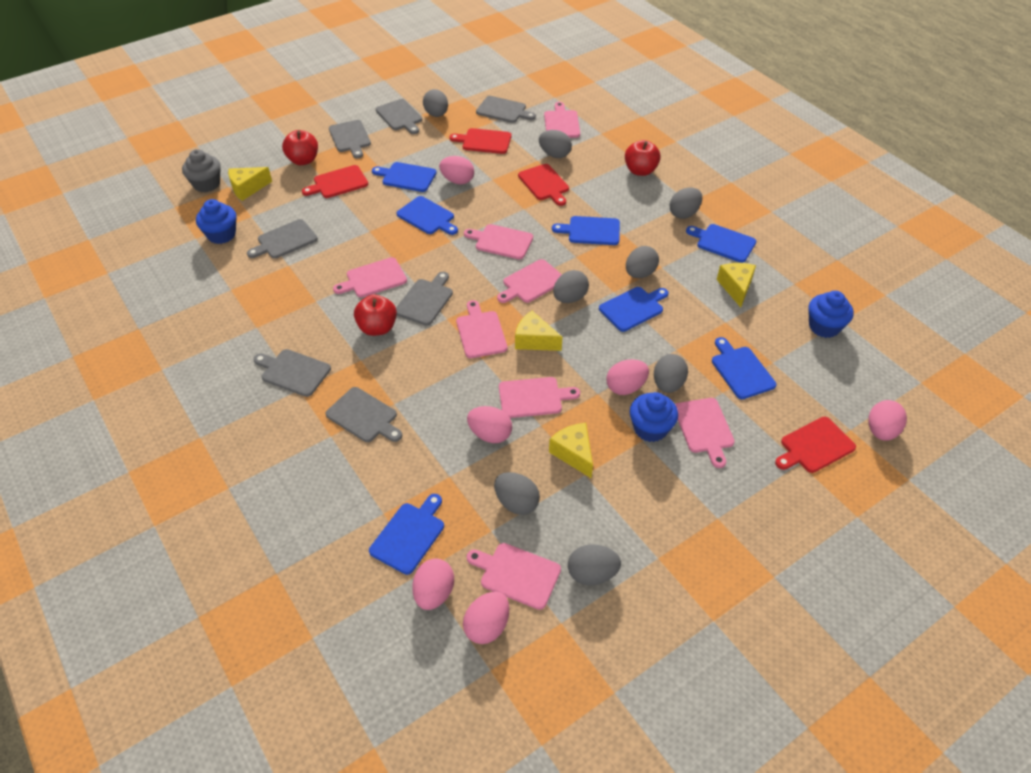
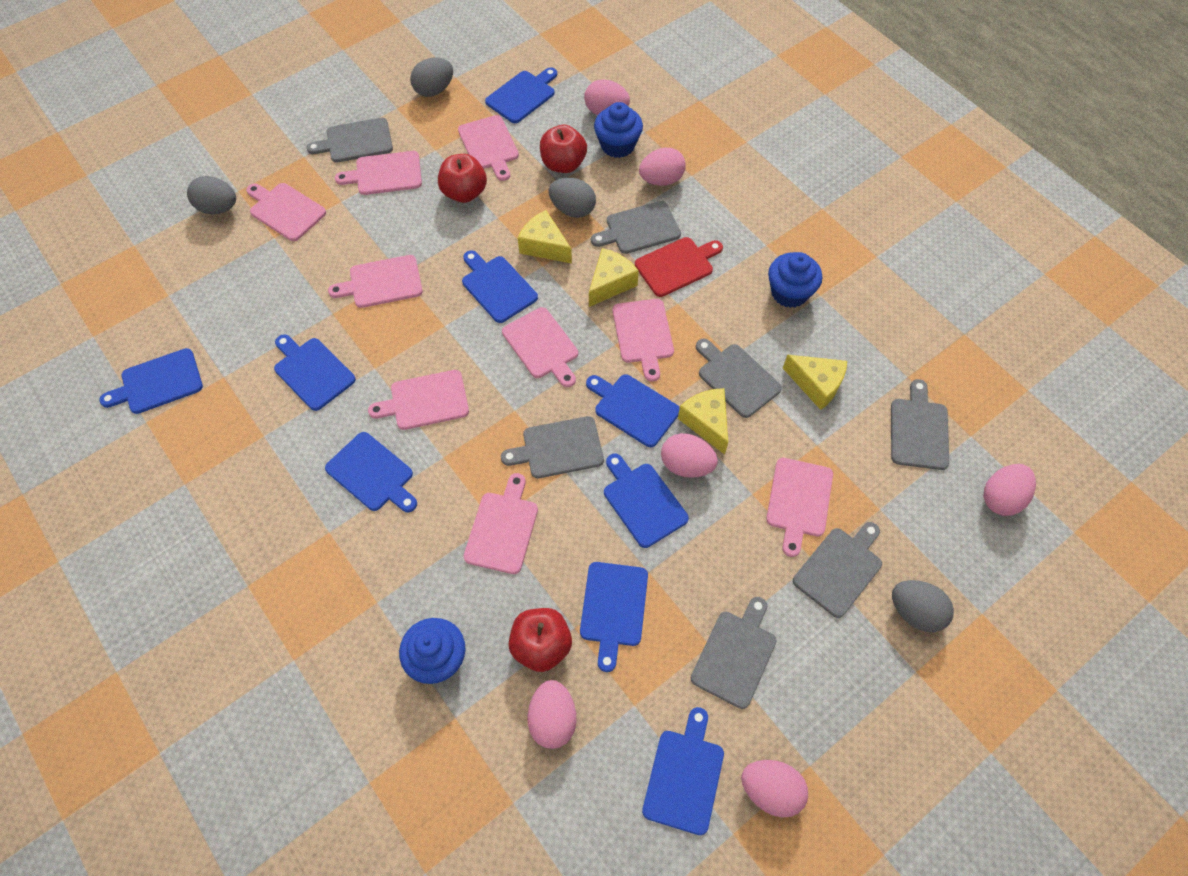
blue cutting board: 7 -> 9
grey cupcake: 1 -> 0
grey egg: 8 -> 4
pink cutting board: 8 -> 9
red cutting board: 4 -> 1

